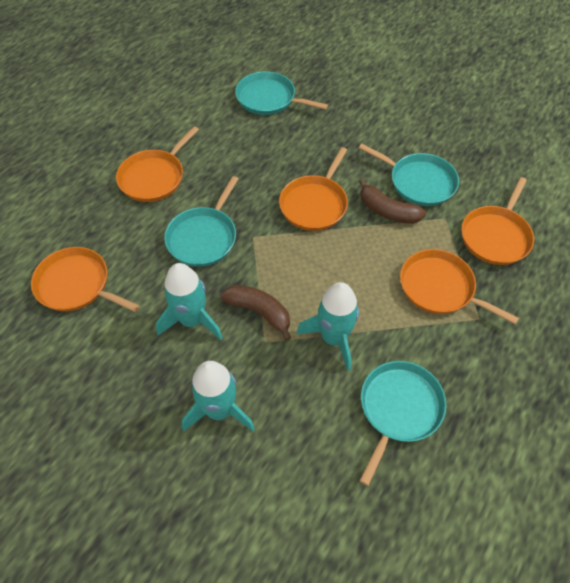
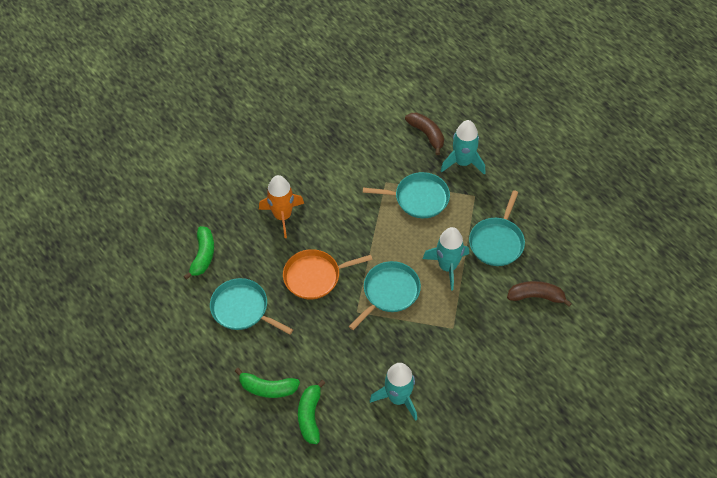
green banana: 0 -> 3
orange pan: 5 -> 1
orange rocket: 0 -> 1

